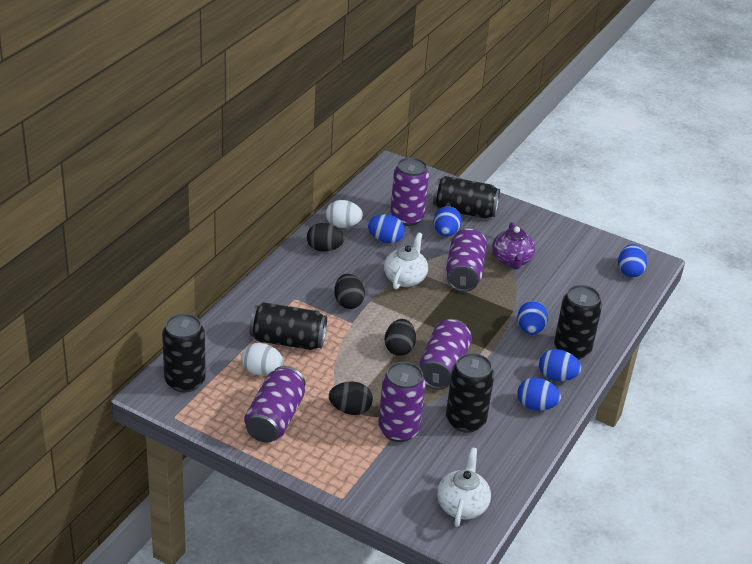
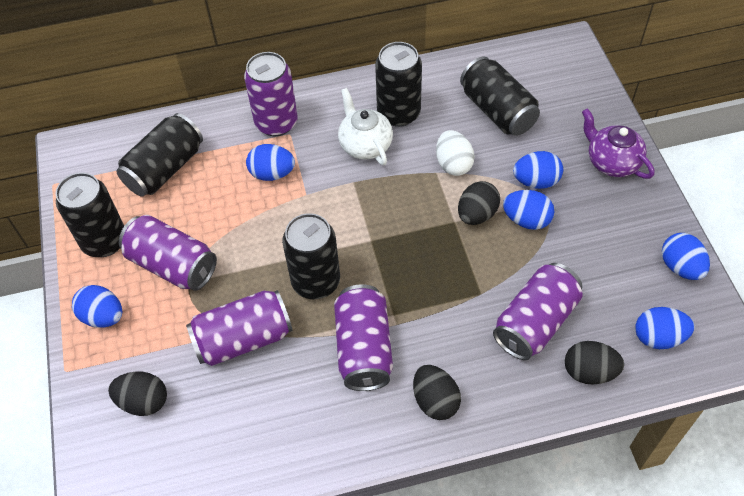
white egg: 2 -> 1
white teapot: 2 -> 1

